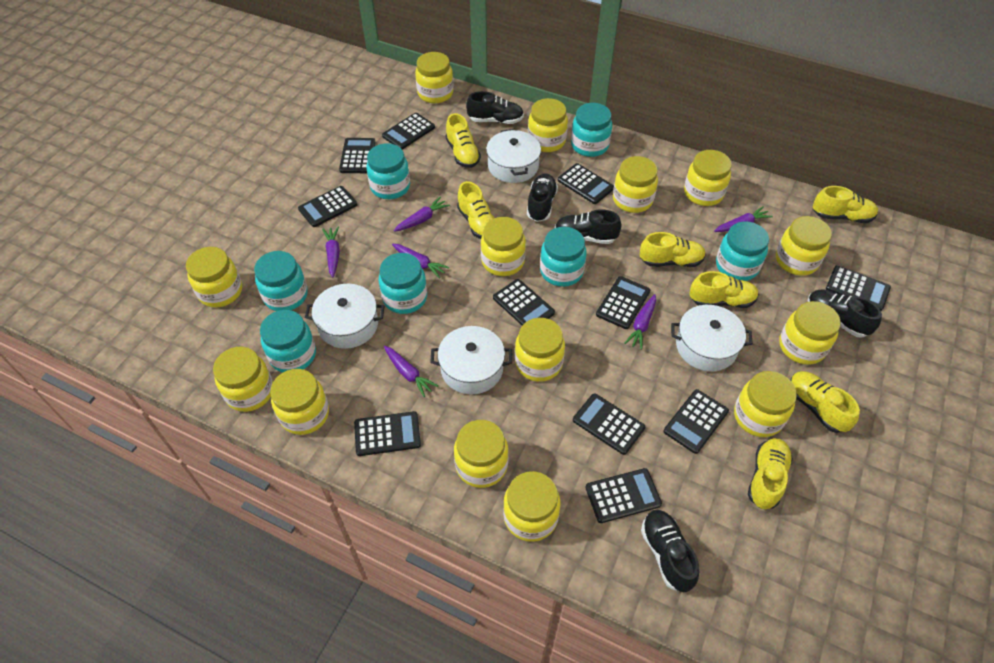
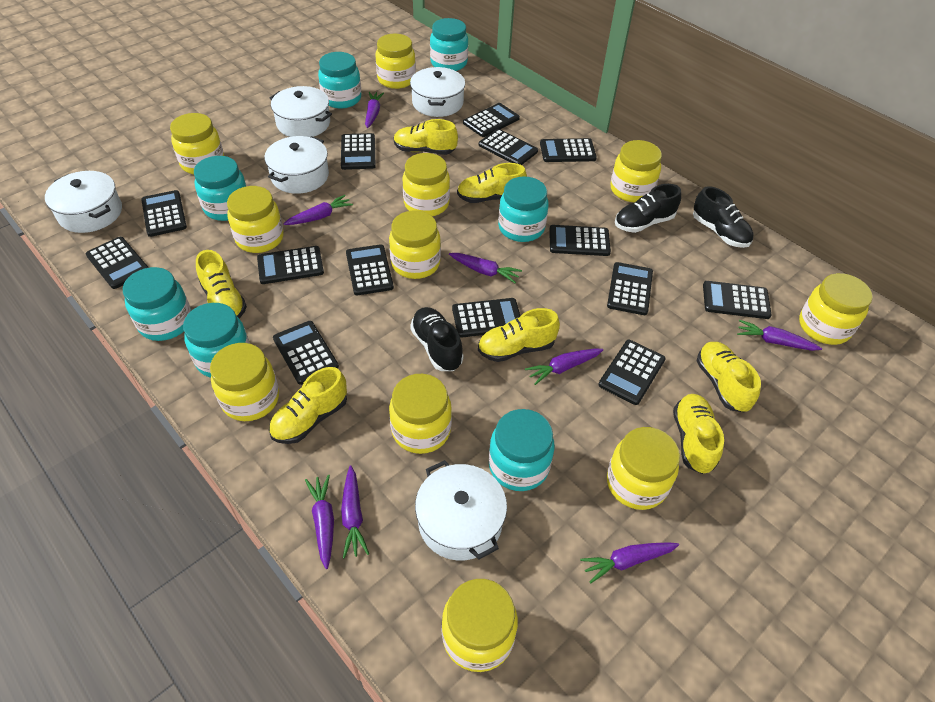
black calculator: 11 -> 14
black shoe: 5 -> 3
purple carrot: 6 -> 8
white pot: 4 -> 5
yellow jar: 14 -> 11

